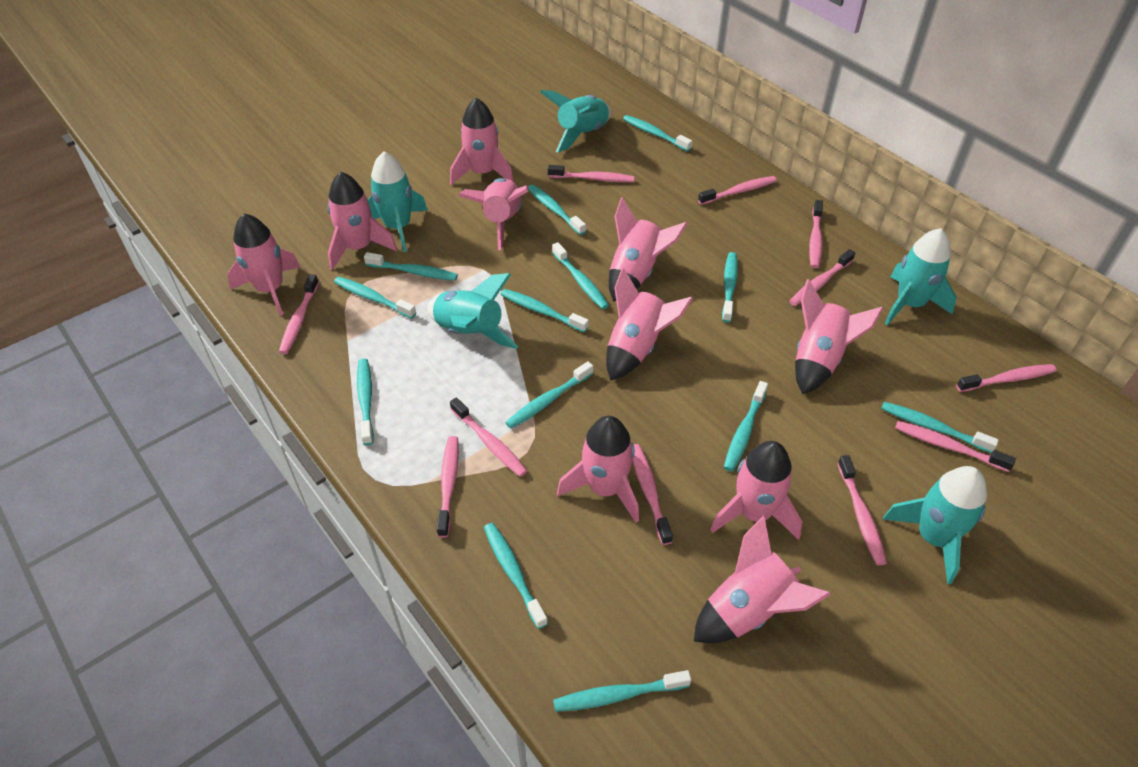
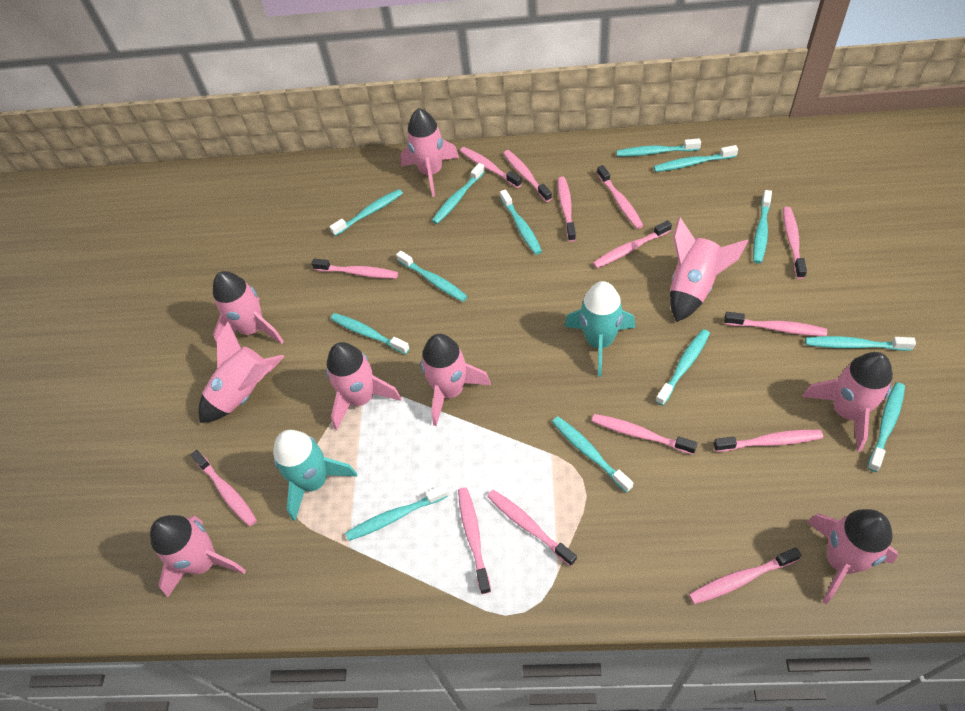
pink rocket: 10 -> 9
pink toothbrush: 11 -> 14
turquoise rocket: 5 -> 2

